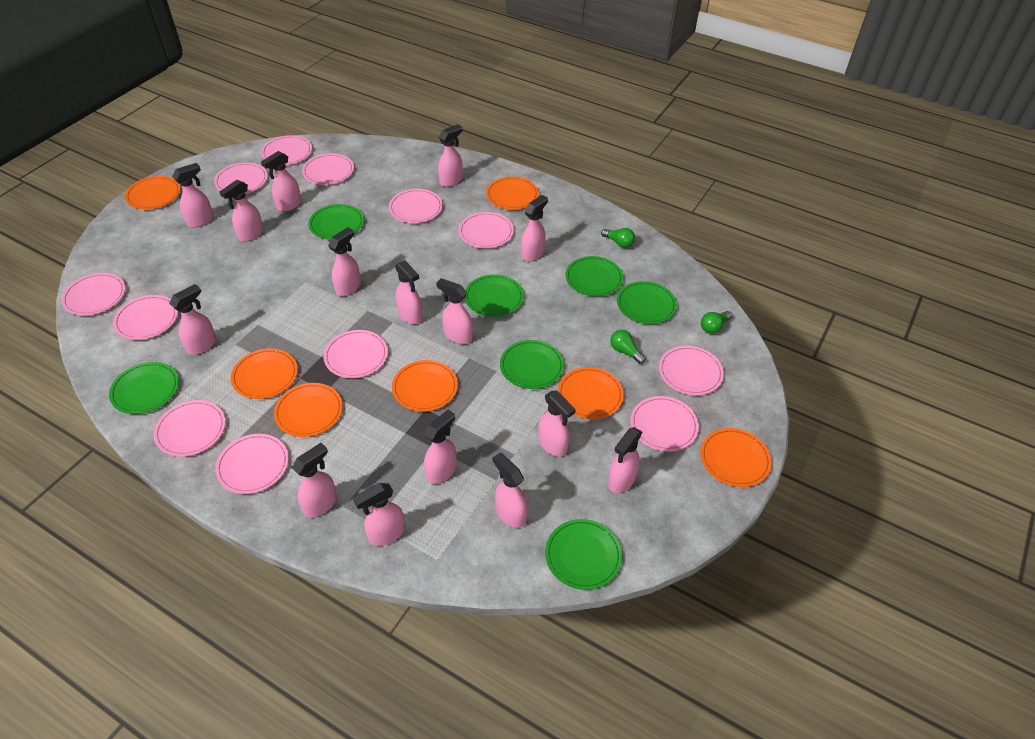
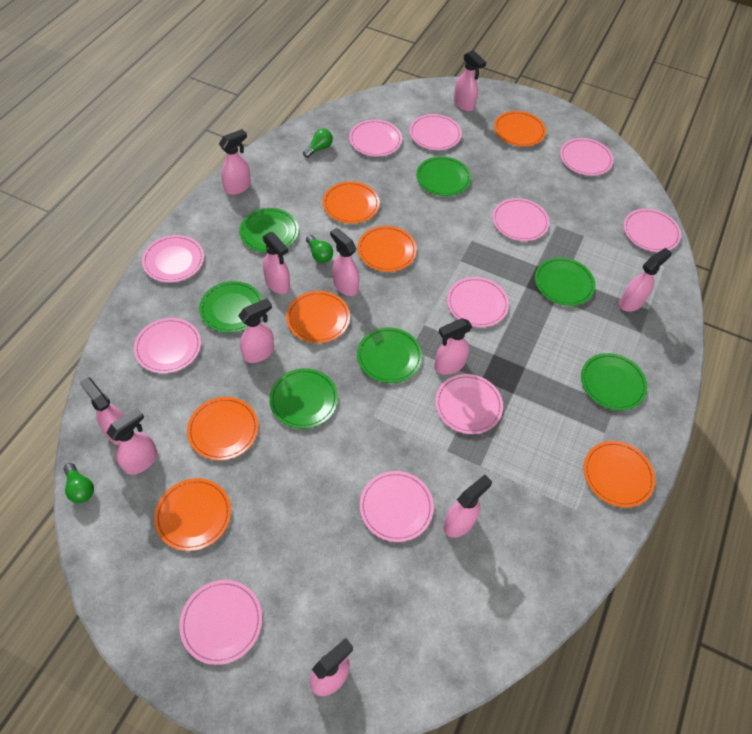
pink plate: 12 -> 11
pink spray bottle: 15 -> 11

